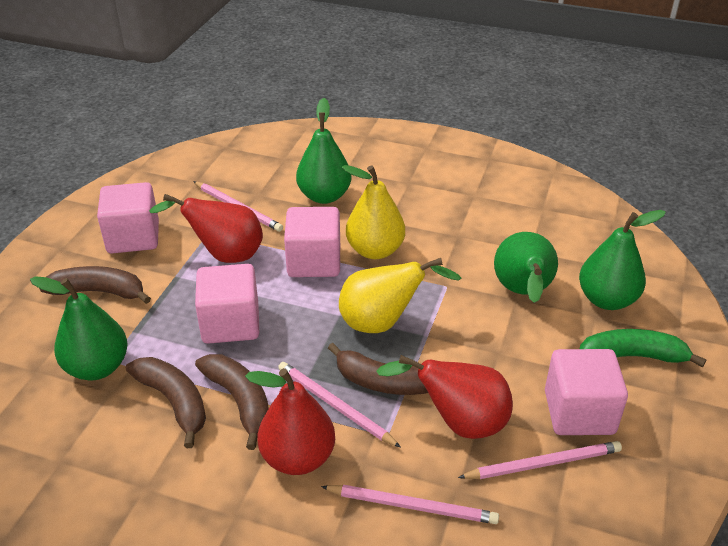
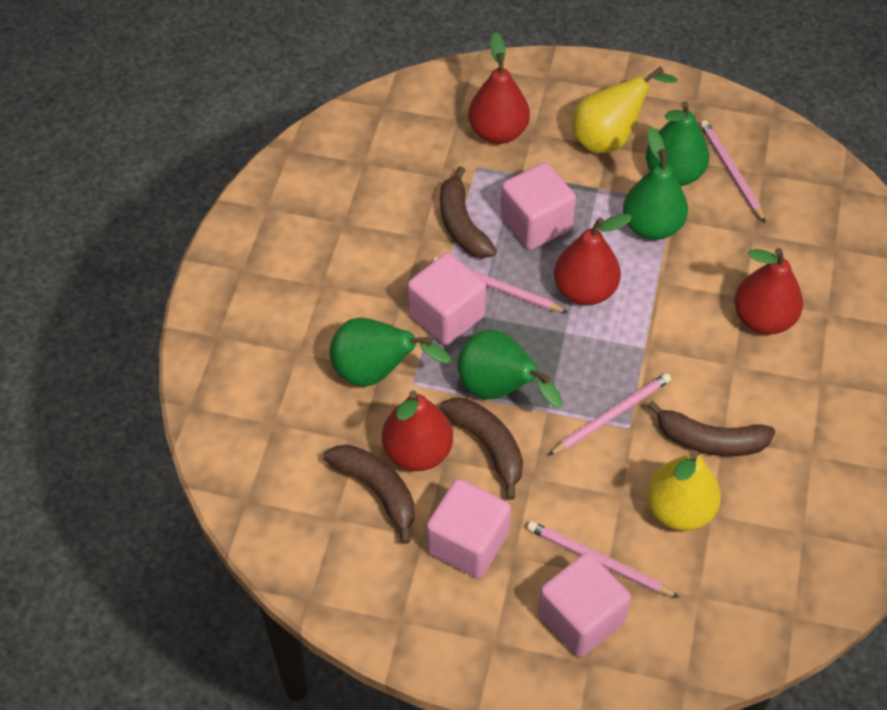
green banana: 1 -> 0
red pear: 3 -> 4

